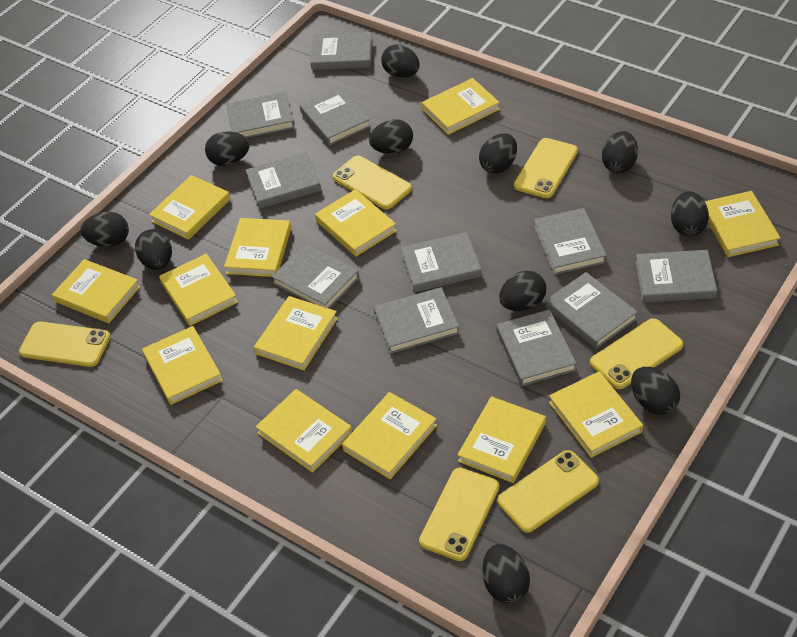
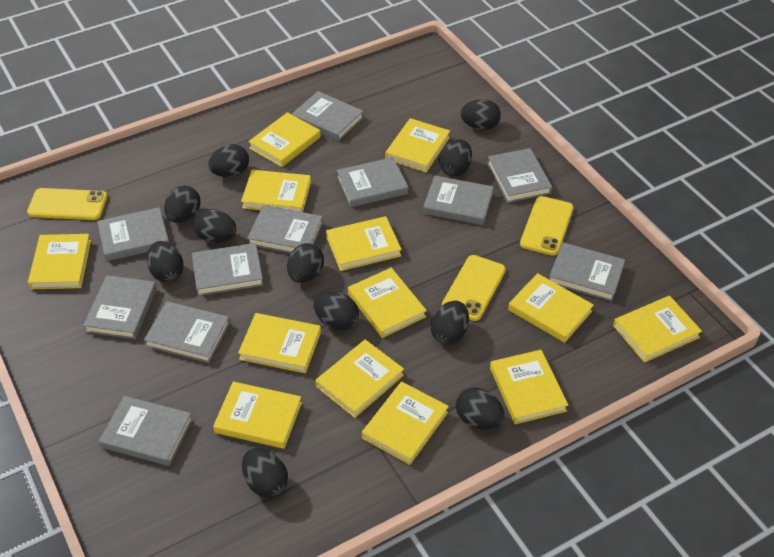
yellow phone: 6 -> 3

